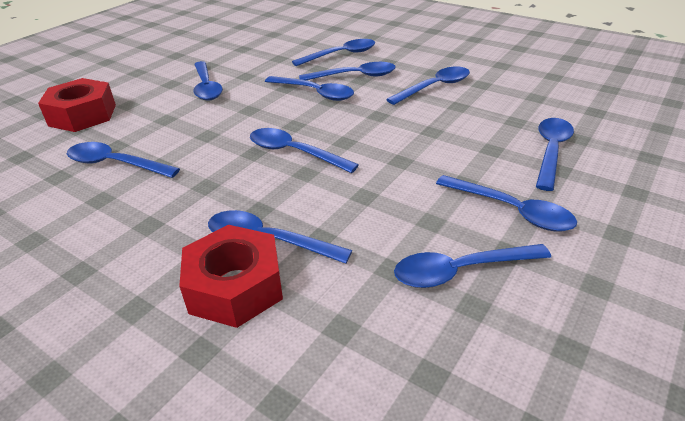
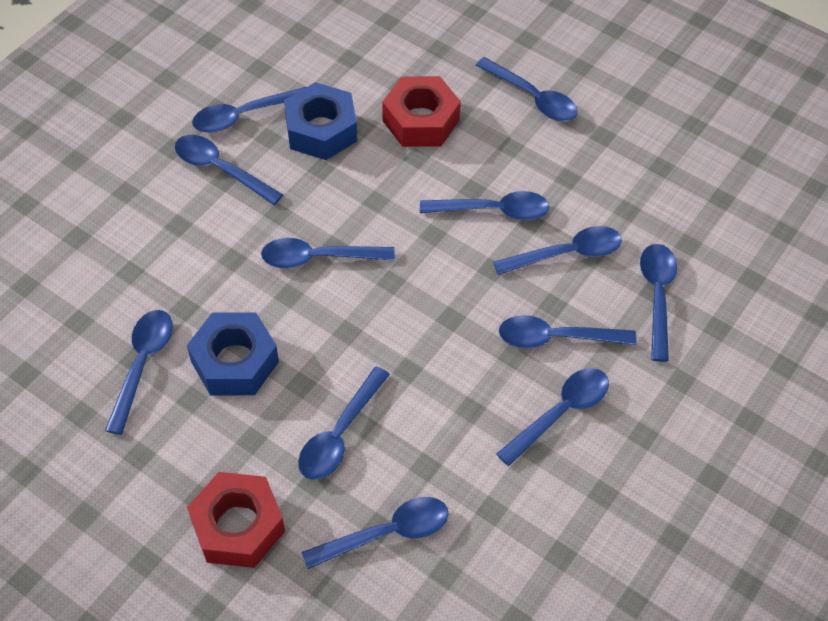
blue nut: 0 -> 2
blue spoon: 11 -> 12

